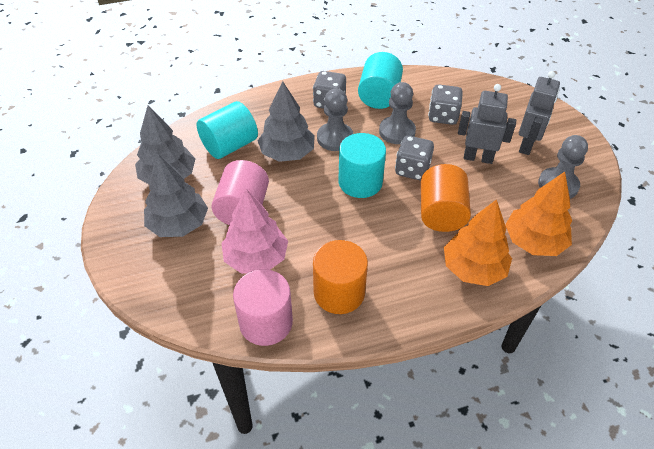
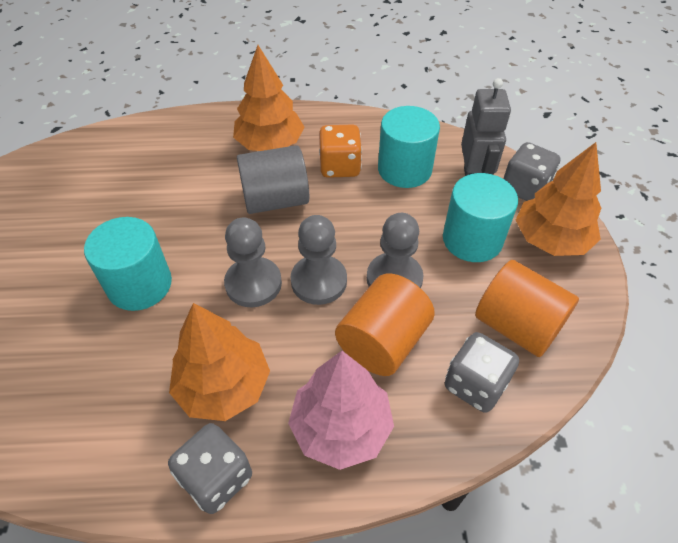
grey cylinder: 0 -> 1
grey robot: 2 -> 1
grey tree: 3 -> 0
orange dice: 0 -> 1
orange tree: 2 -> 3
pink cylinder: 2 -> 0

